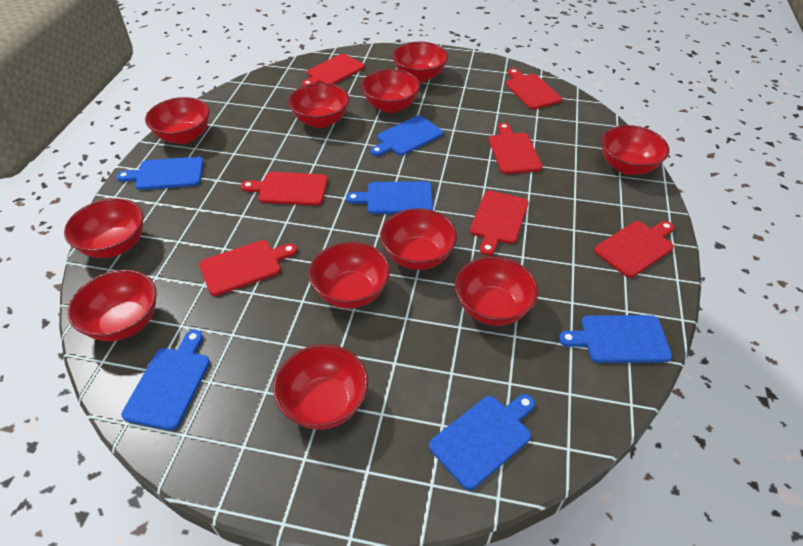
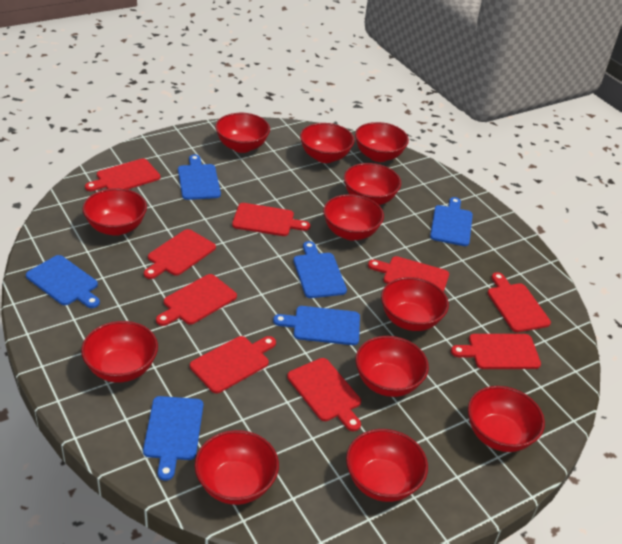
red bowl: 11 -> 12
red cutting board: 7 -> 9

